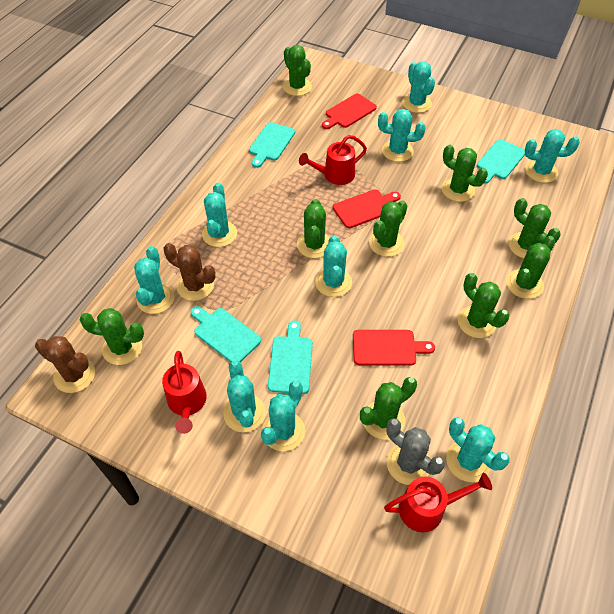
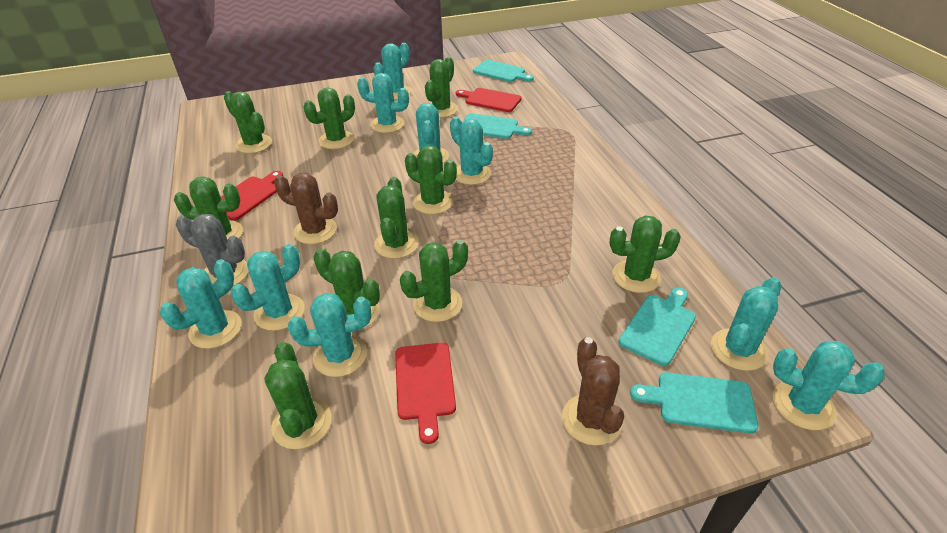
green cactus: 9 -> 10
red watering can: 3 -> 0

